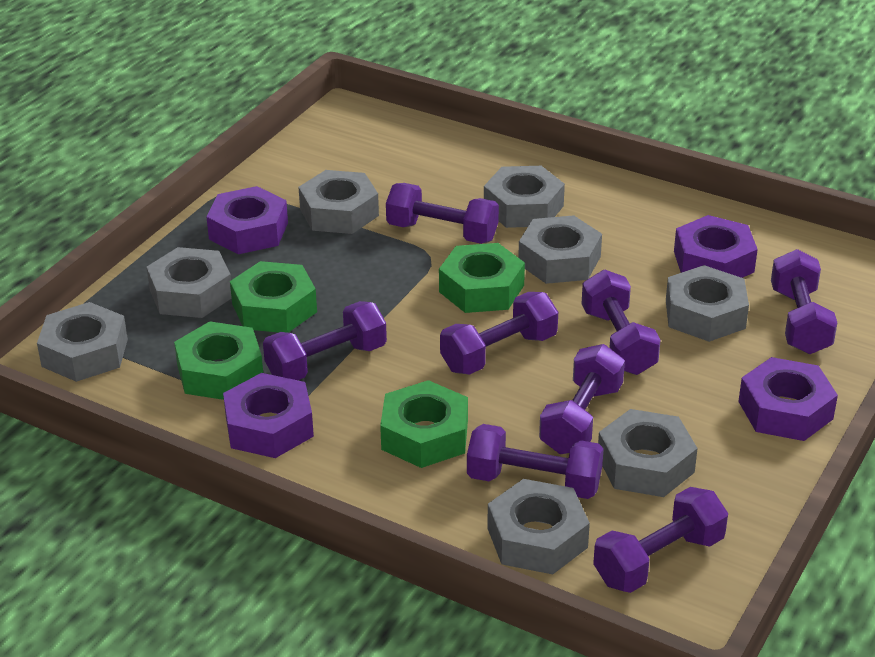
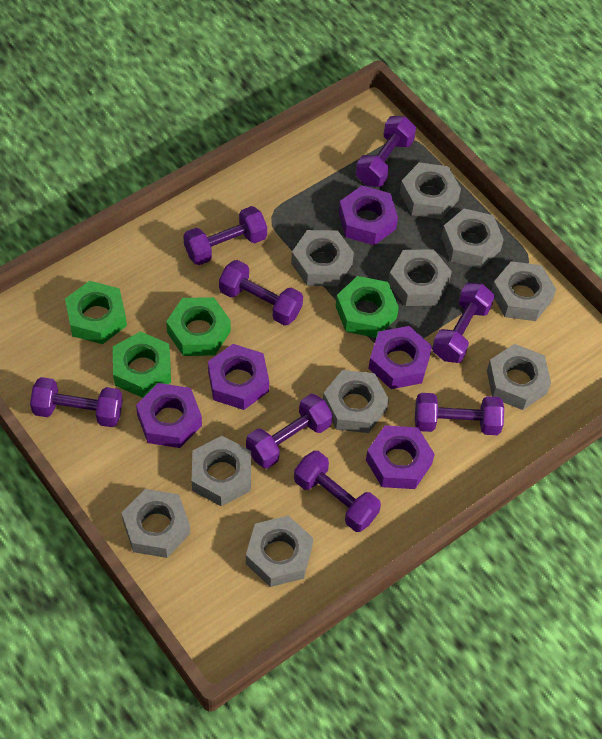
grey nut: 8 -> 10
purple nut: 4 -> 5

